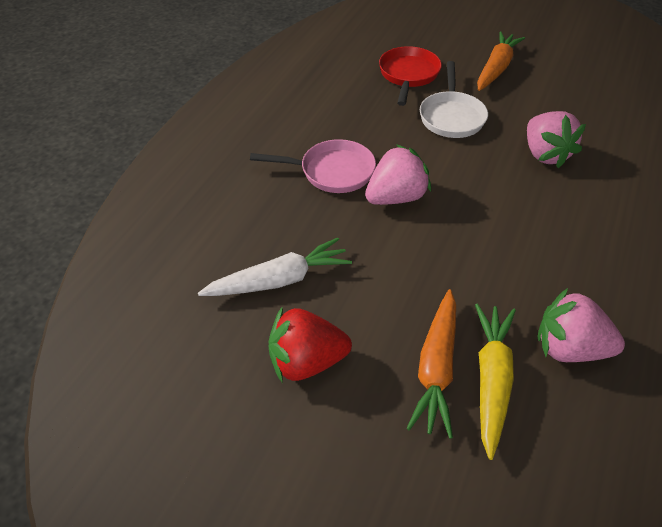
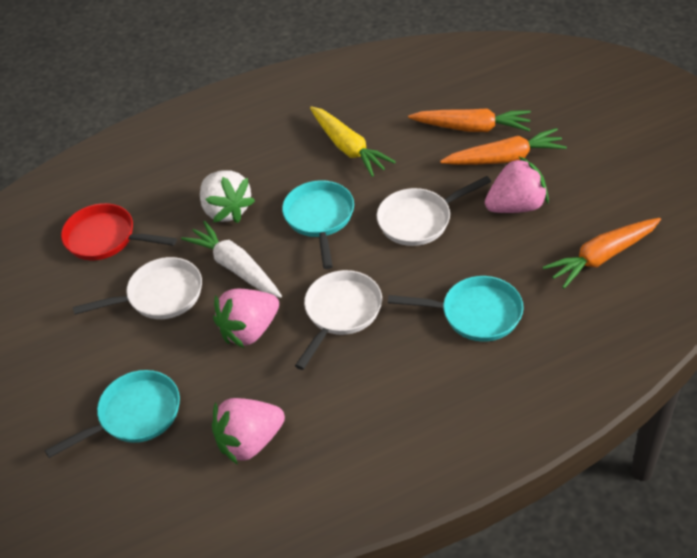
orange carrot: 2 -> 3
pink pan: 1 -> 0
red strawberry: 1 -> 0
turquoise pan: 0 -> 3
white pan: 1 -> 3
white strawberry: 0 -> 1

